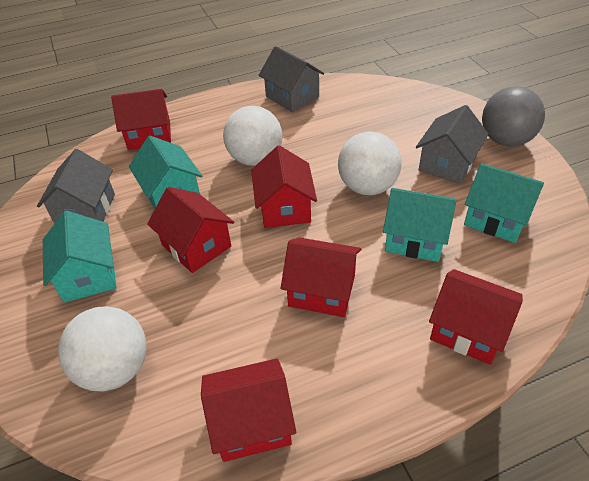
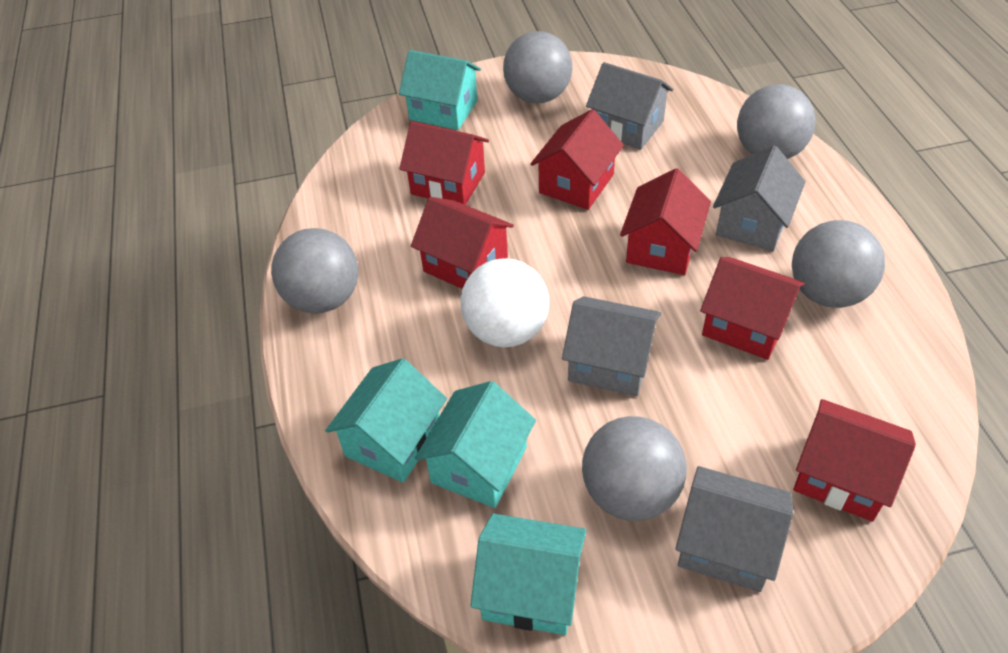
grey ball: 1 -> 5
grey house: 3 -> 4
white ball: 3 -> 1

